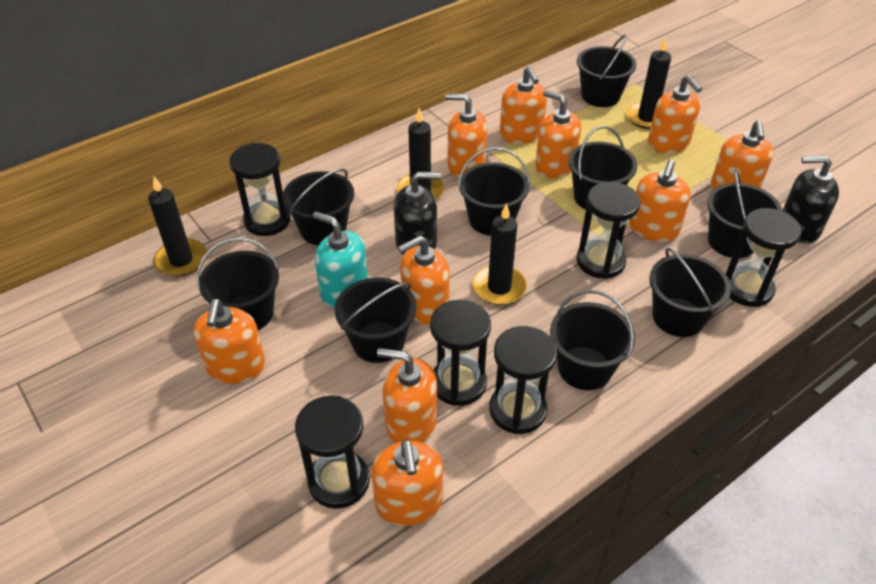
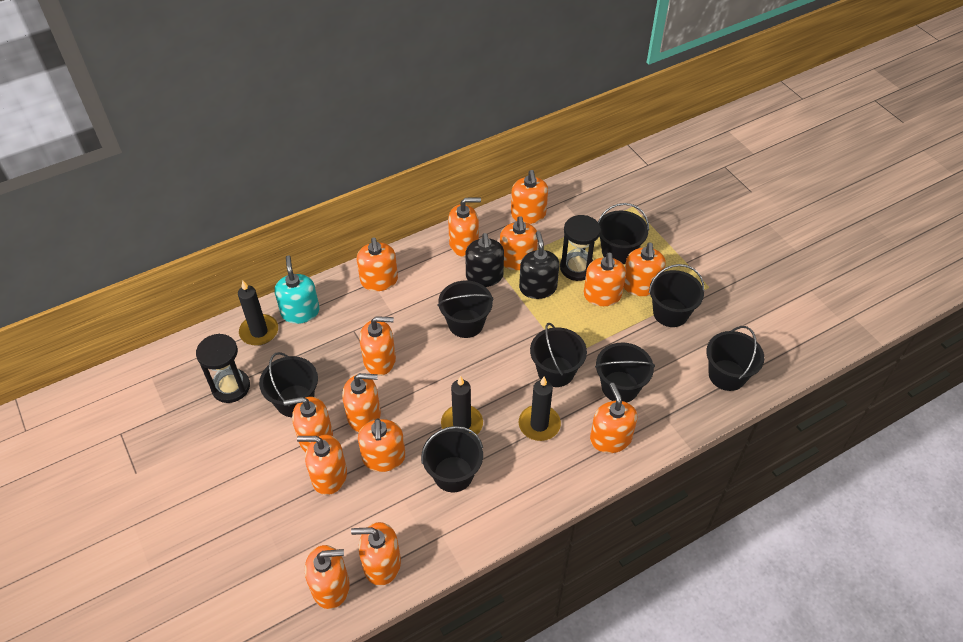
black bucket: 9 -> 8
black candle: 4 -> 3
black hourglass: 6 -> 2
orange soap dispenser: 10 -> 14

